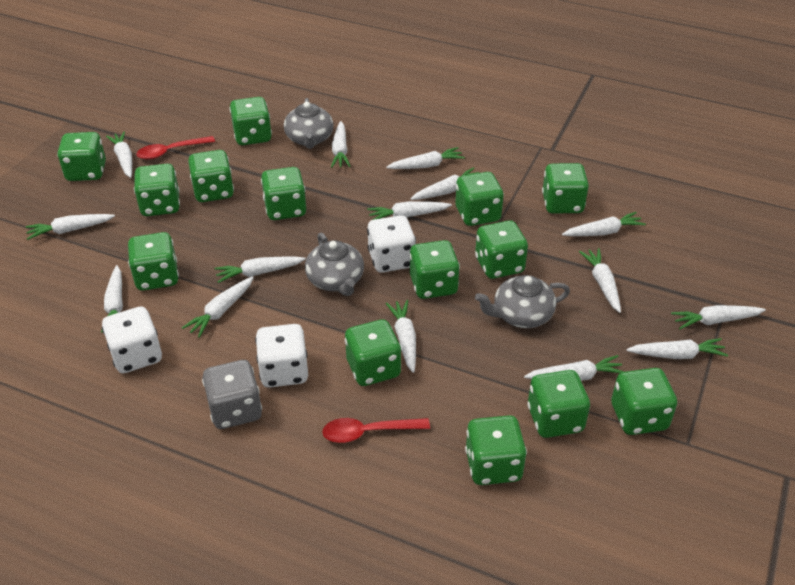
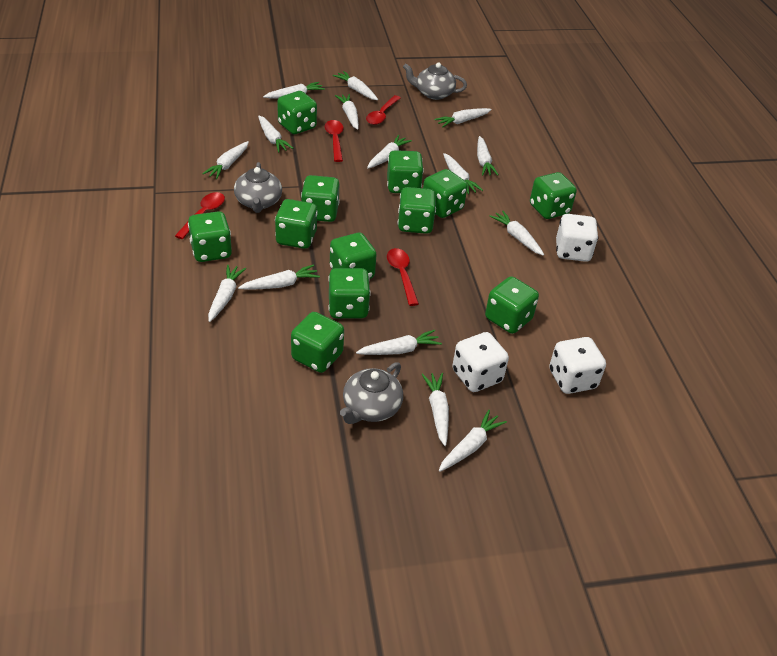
green dice: 14 -> 12
grey dice: 1 -> 0
red spoon: 2 -> 4

